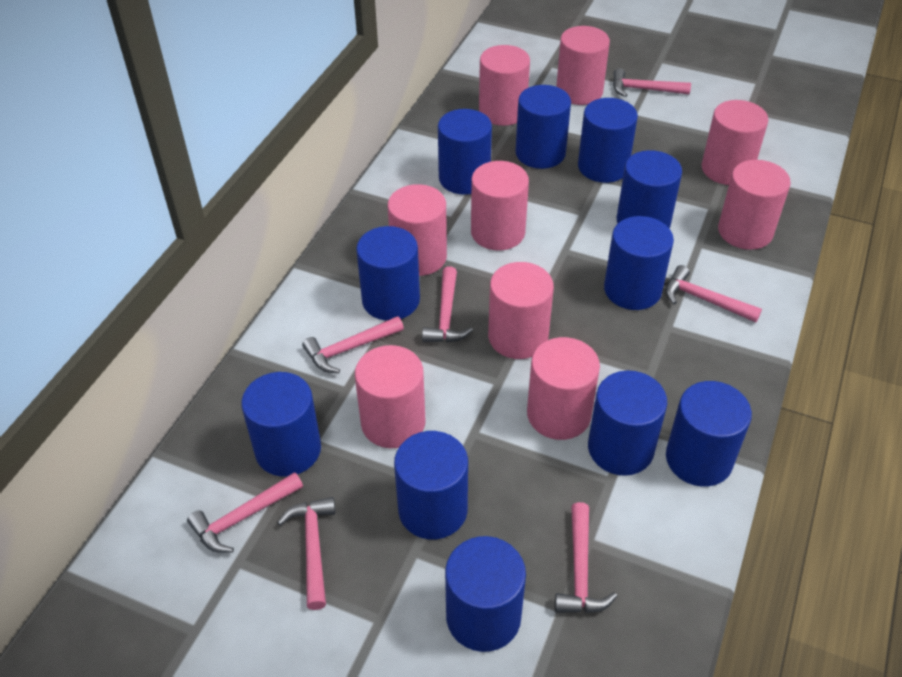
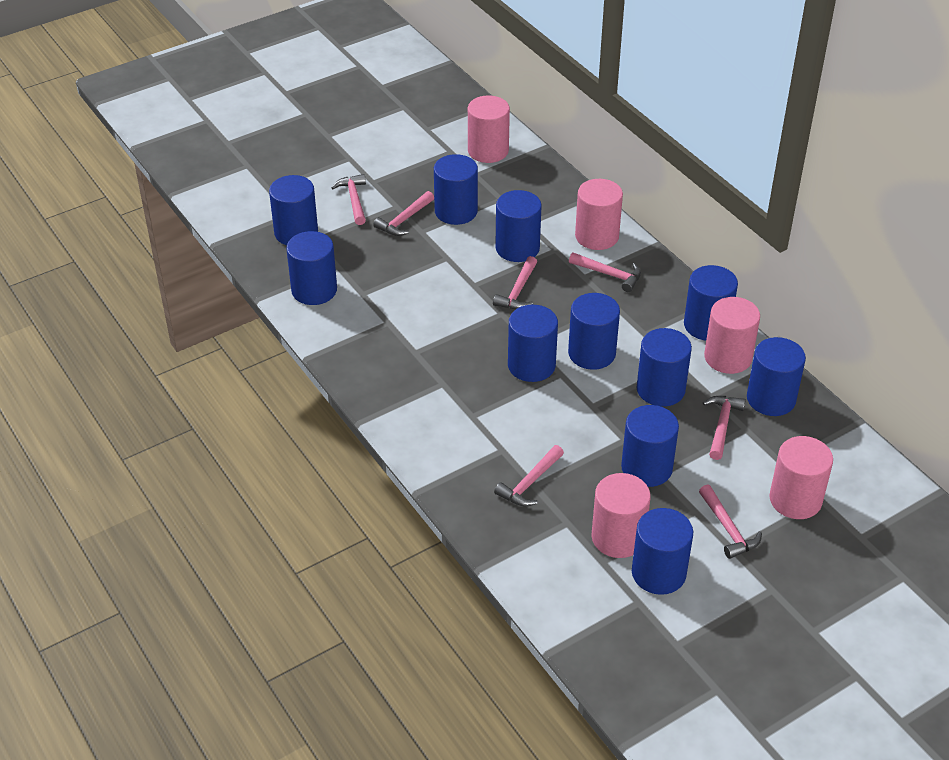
pink cylinder: 9 -> 5

